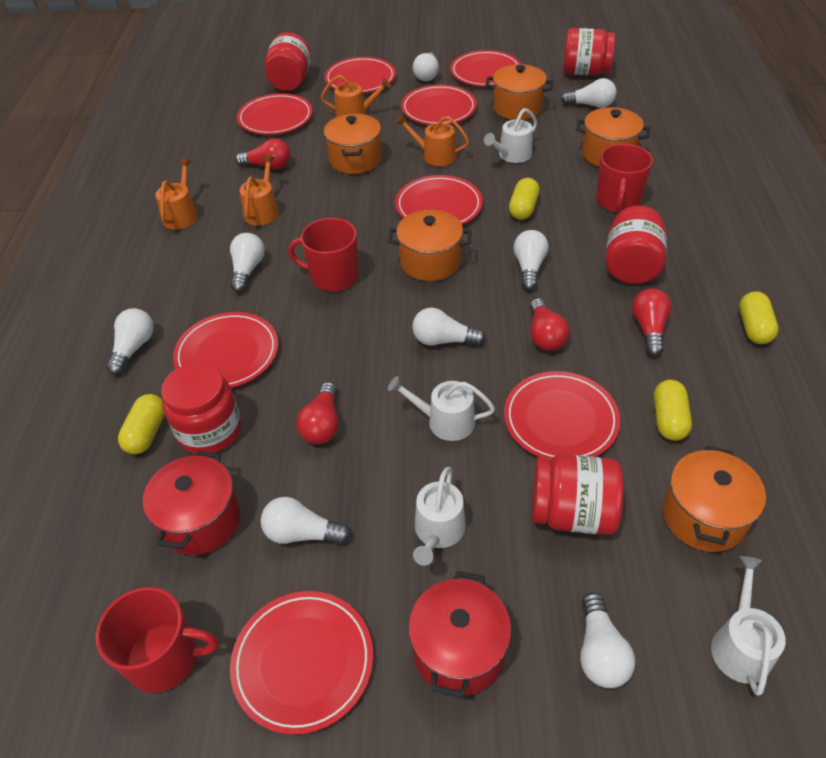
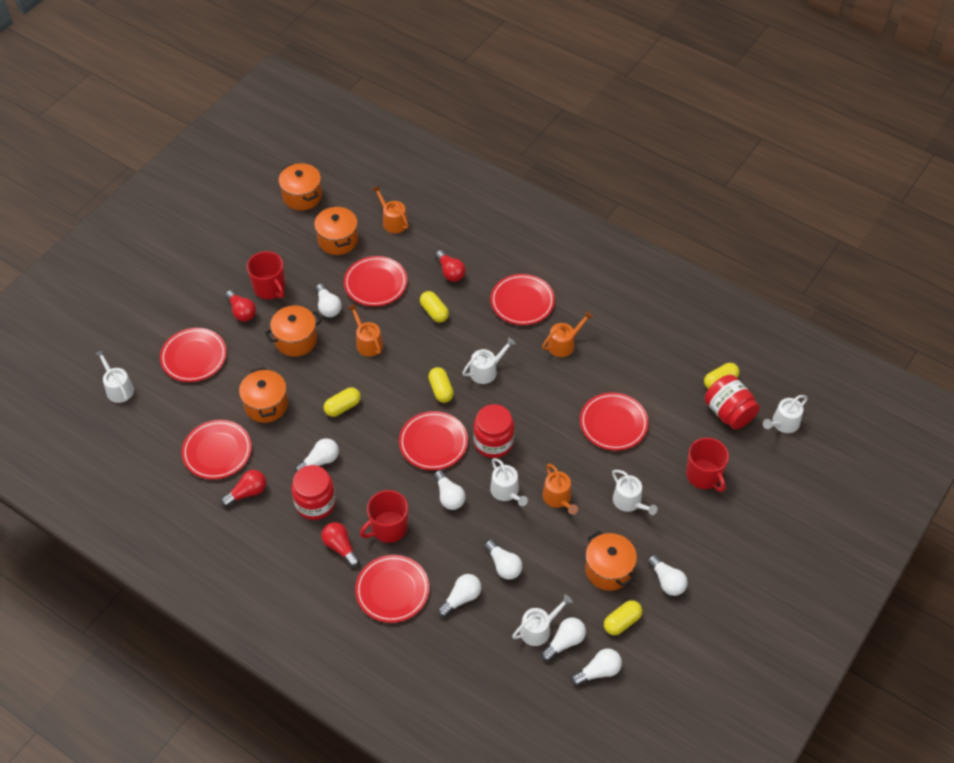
red jar: 5 -> 3
red plate: 8 -> 7
red pot: 2 -> 0
white watering can: 4 -> 6
yellow capsule: 4 -> 5

